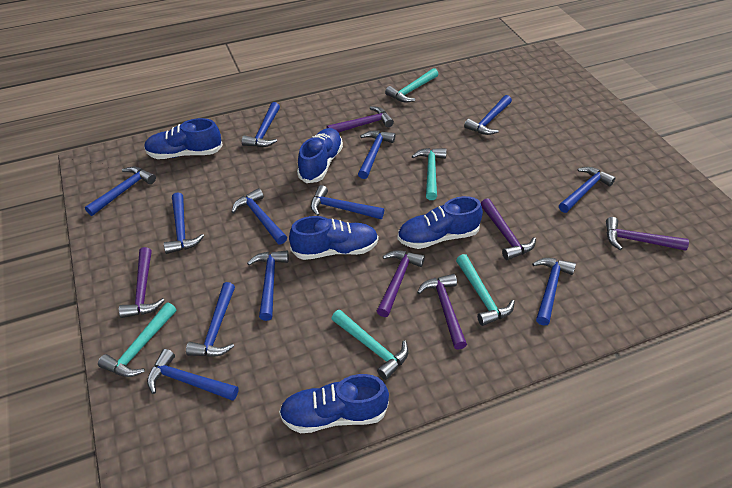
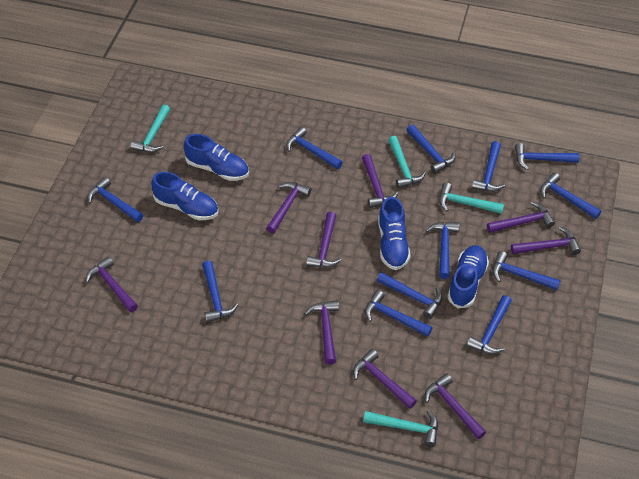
blue shoe: 5 -> 4
purple hammer: 6 -> 9
turquoise hammer: 5 -> 4

